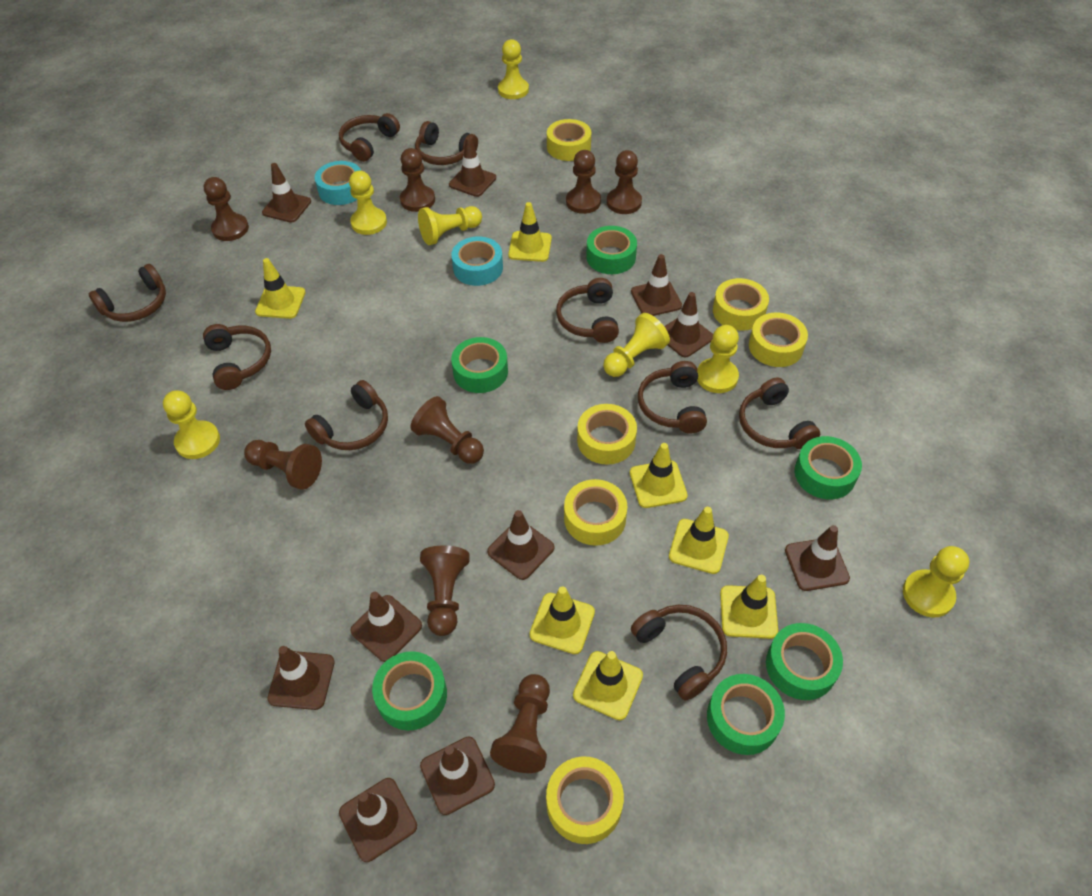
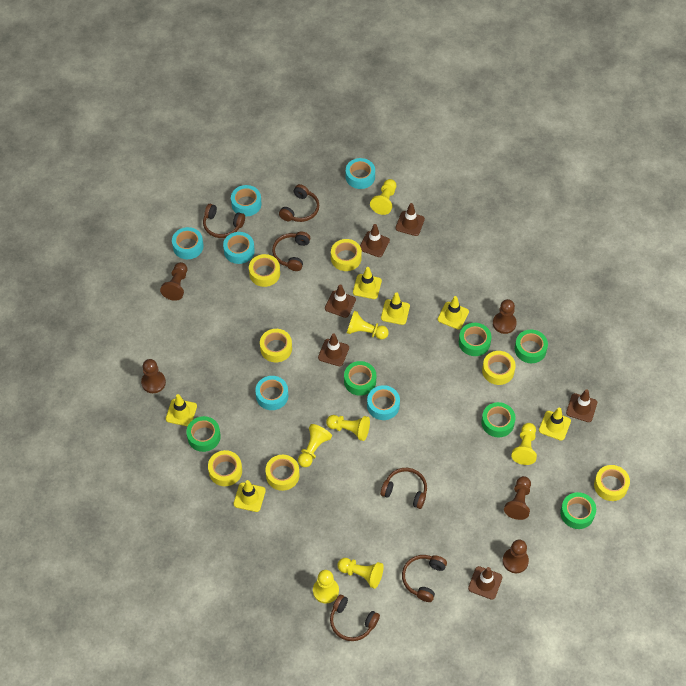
brown headphones: 9 -> 6
brown pawn: 8 -> 5
brown traffic cone: 10 -> 6
turquoise tape: 2 -> 6
yellow tape: 6 -> 7
yellow traffic cone: 7 -> 6

